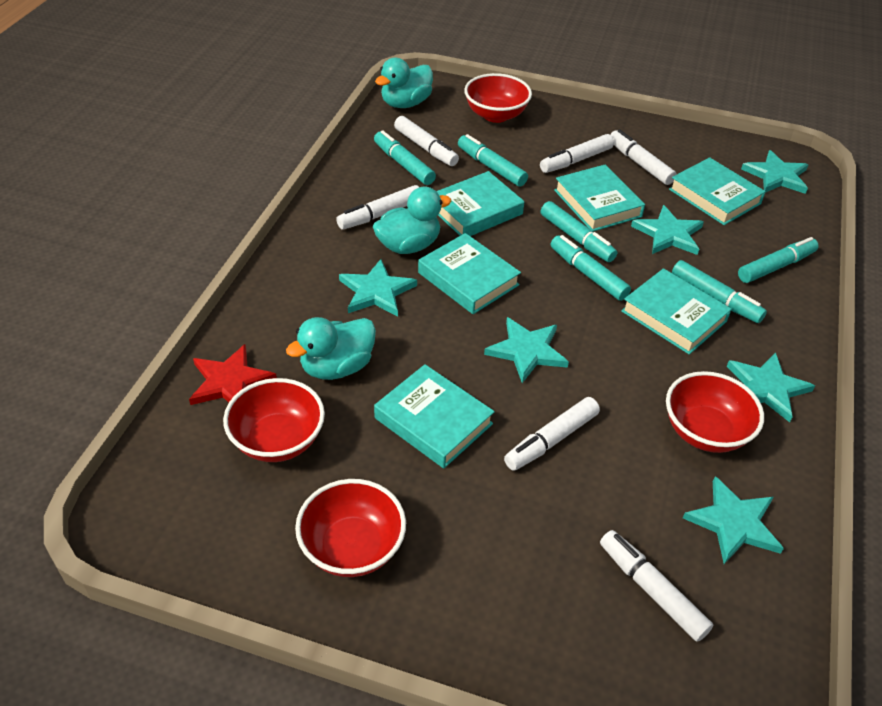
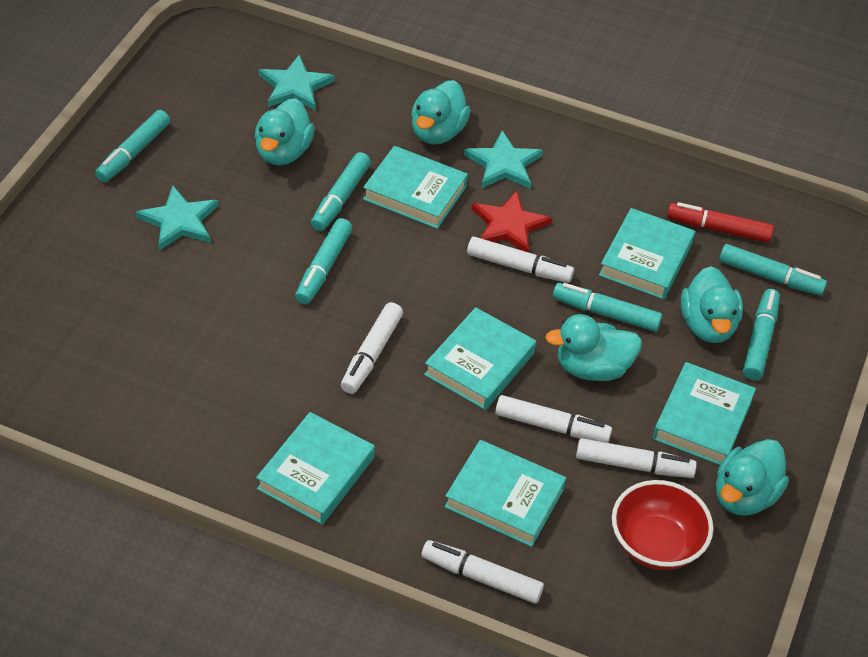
red bowl: 4 -> 1
red marker: 0 -> 1
turquoise duck: 3 -> 5
turquoise star: 6 -> 3
white marker: 6 -> 5

